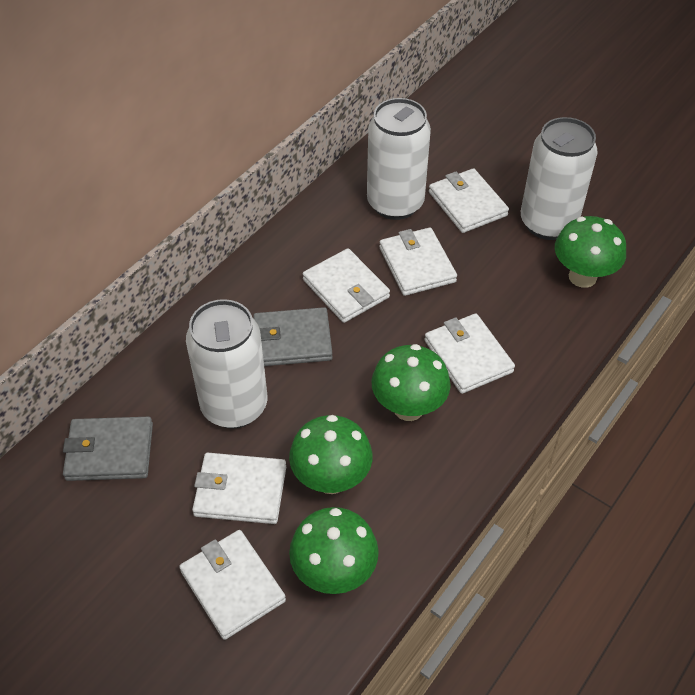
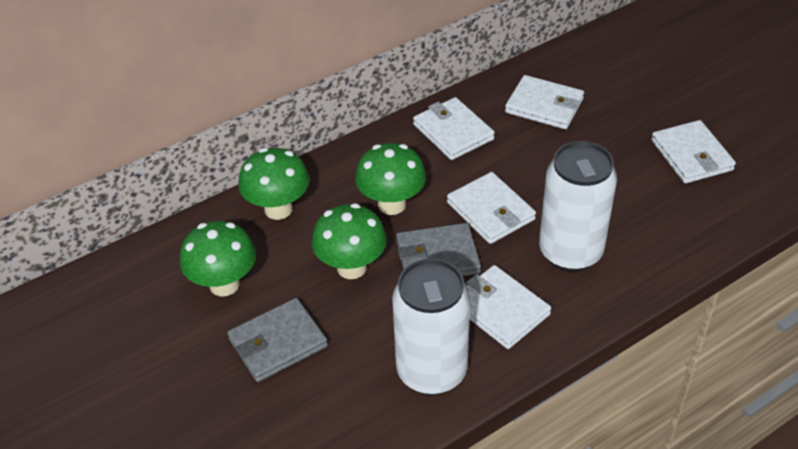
white can: 3 -> 2
white wallet: 6 -> 5

